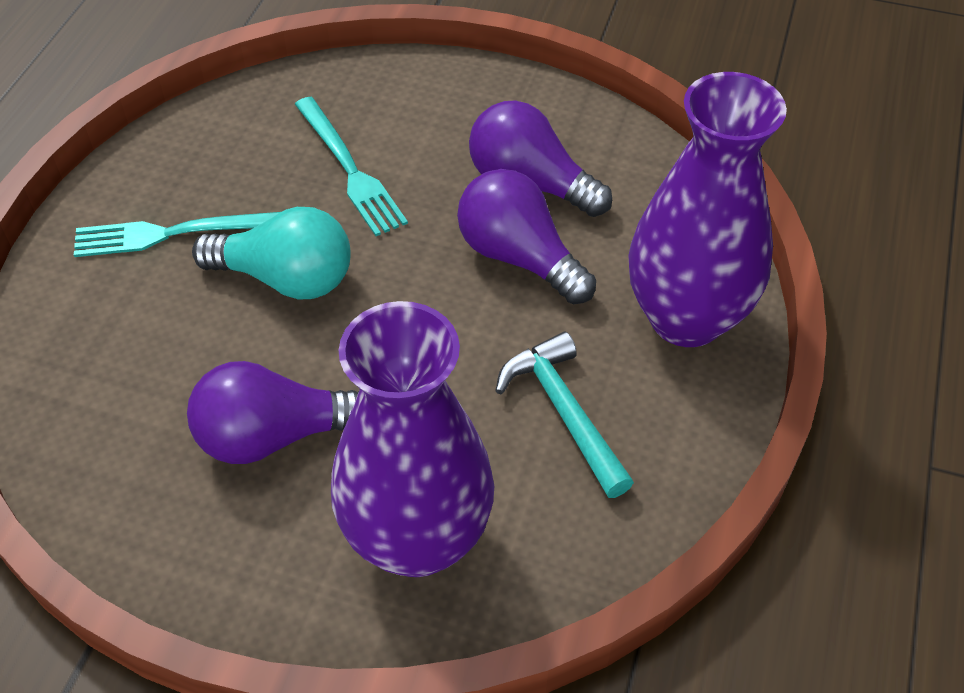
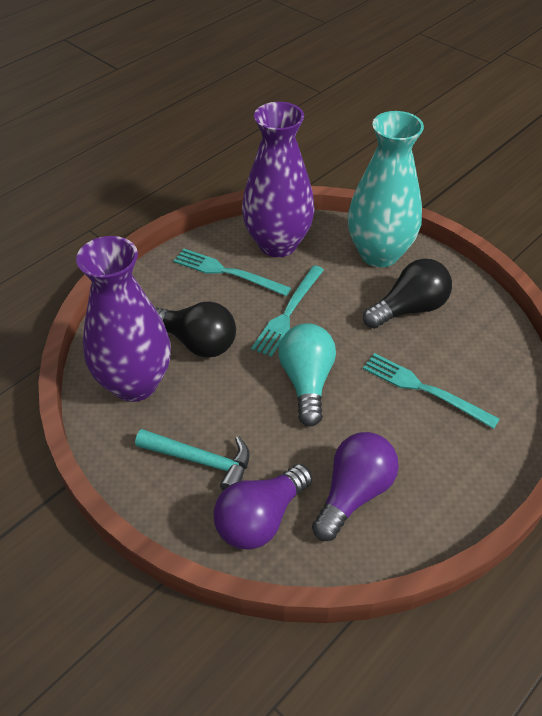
black light bulb: 0 -> 2
purple light bulb: 3 -> 2
turquoise fork: 2 -> 3
turquoise vase: 0 -> 1

